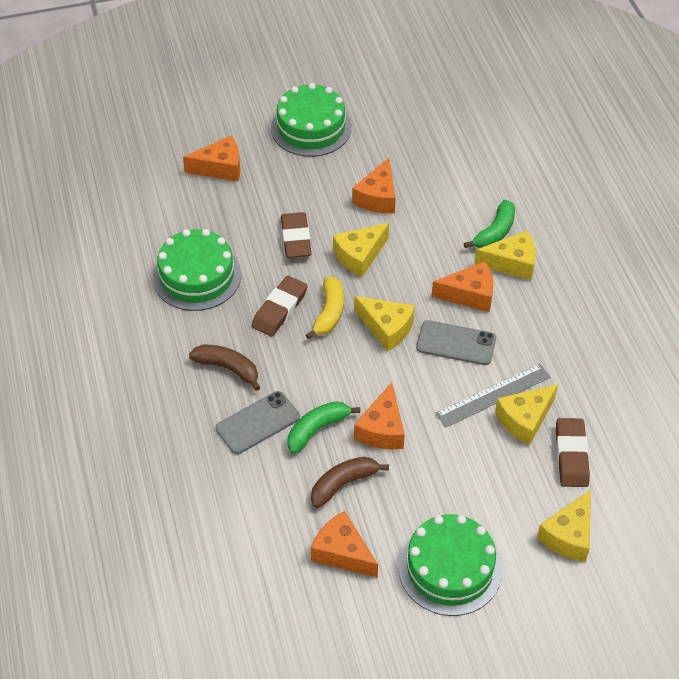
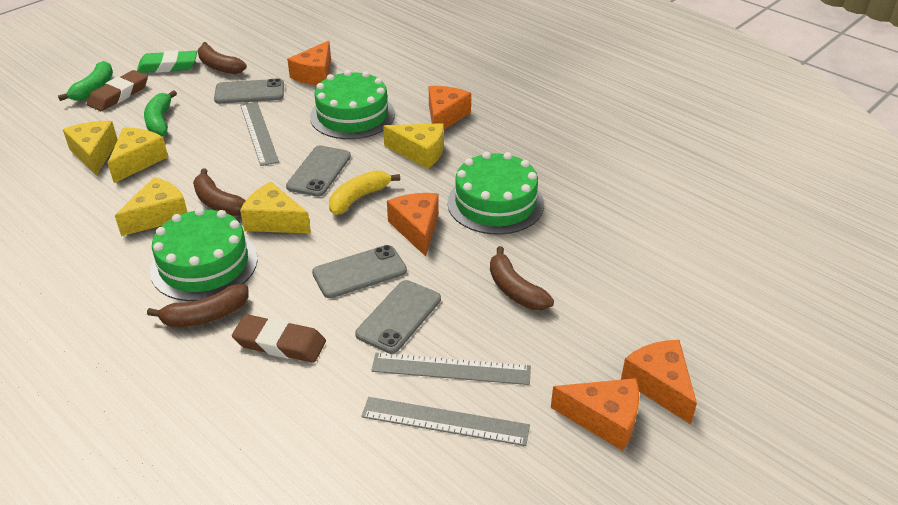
brown banana: 2 -> 4
brown eraser: 3 -> 2
green eraser: 0 -> 1
grey phone: 2 -> 4
grey ruler: 1 -> 3

